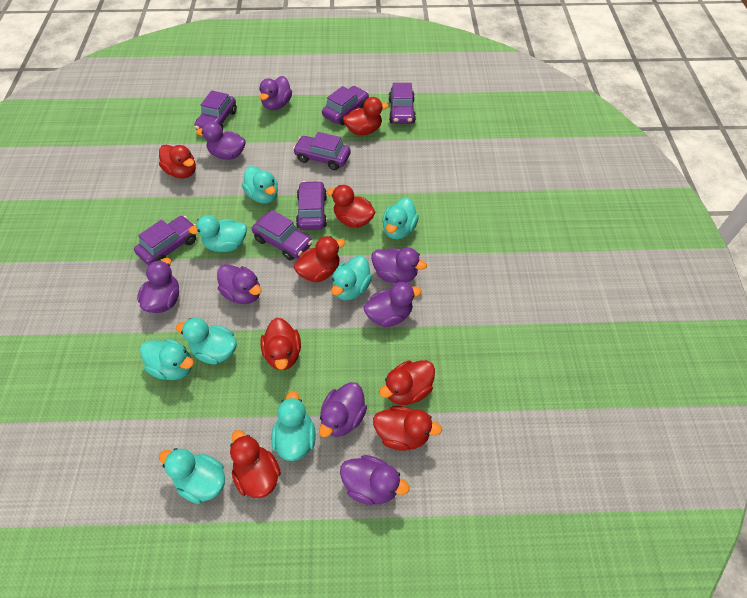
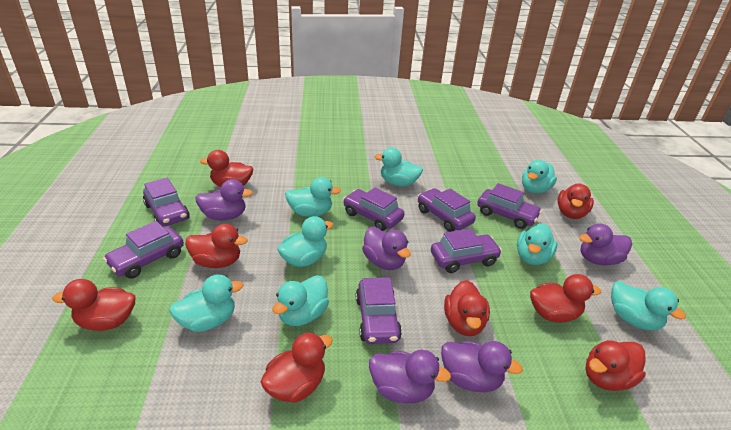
purple duck: 8 -> 5

